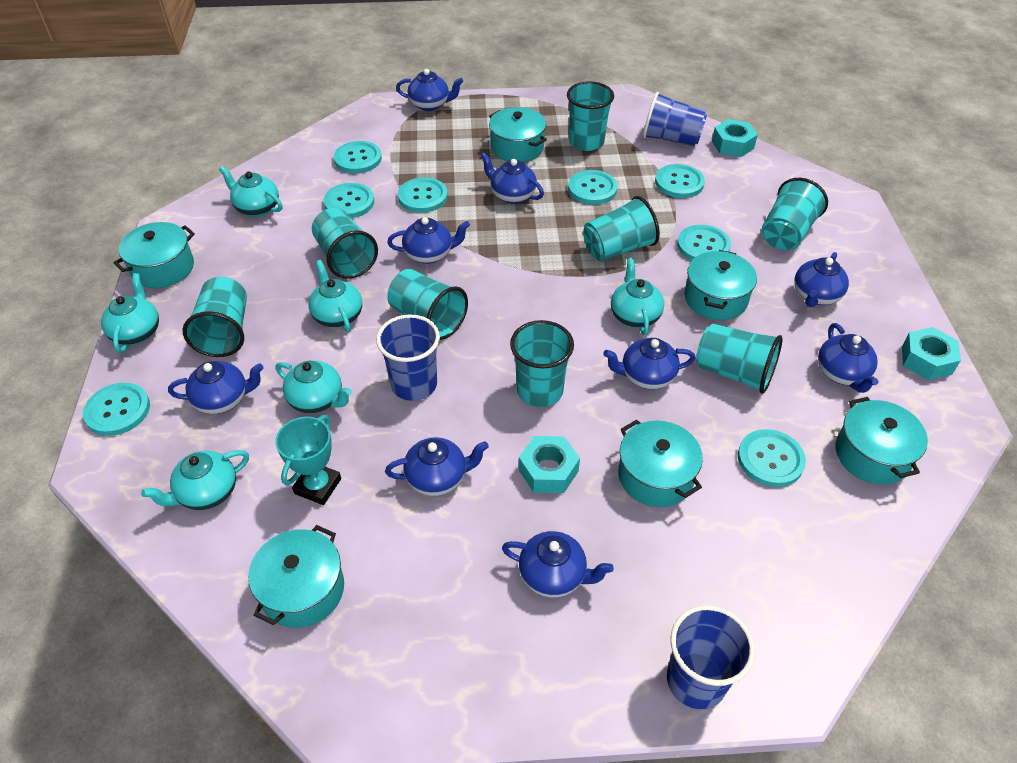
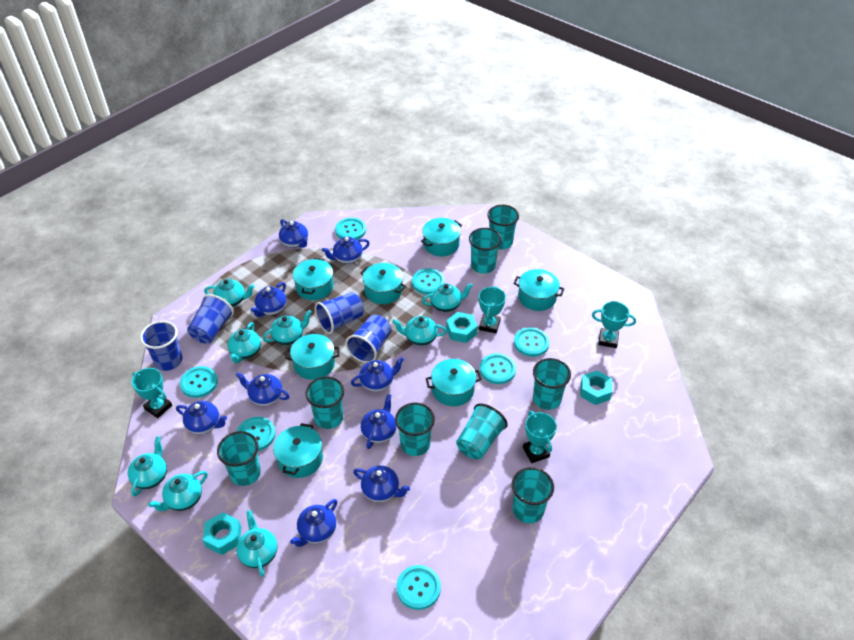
blue cup: 3 -> 4
turquoise button: 8 -> 7
turquoise pot: 6 -> 7
turquoise teapot: 6 -> 8
turquoise trophy: 1 -> 4

